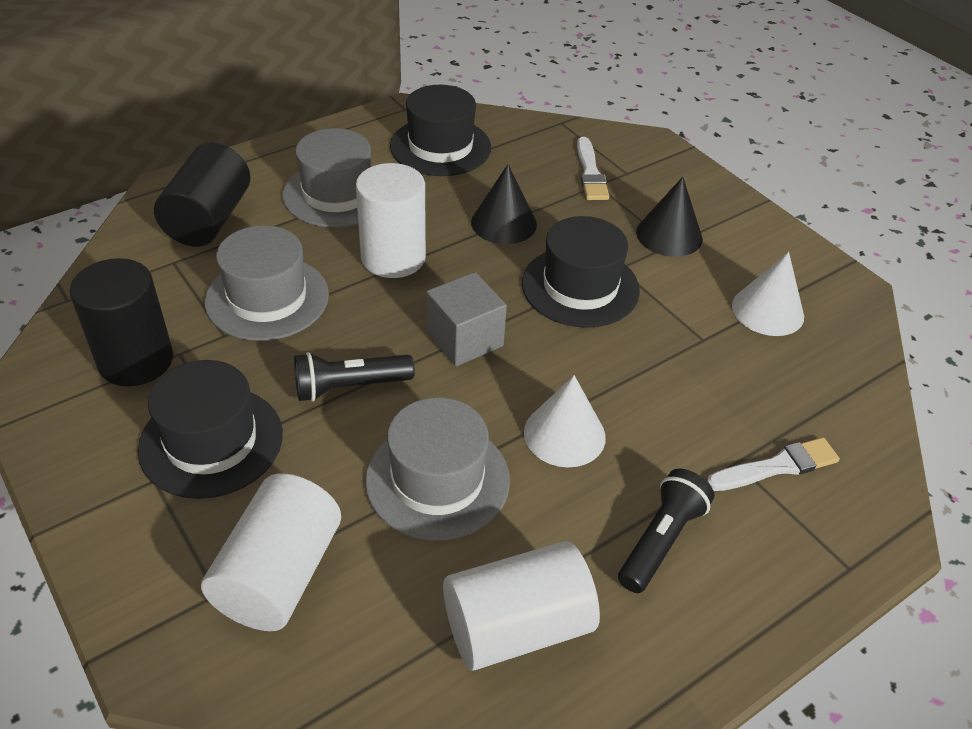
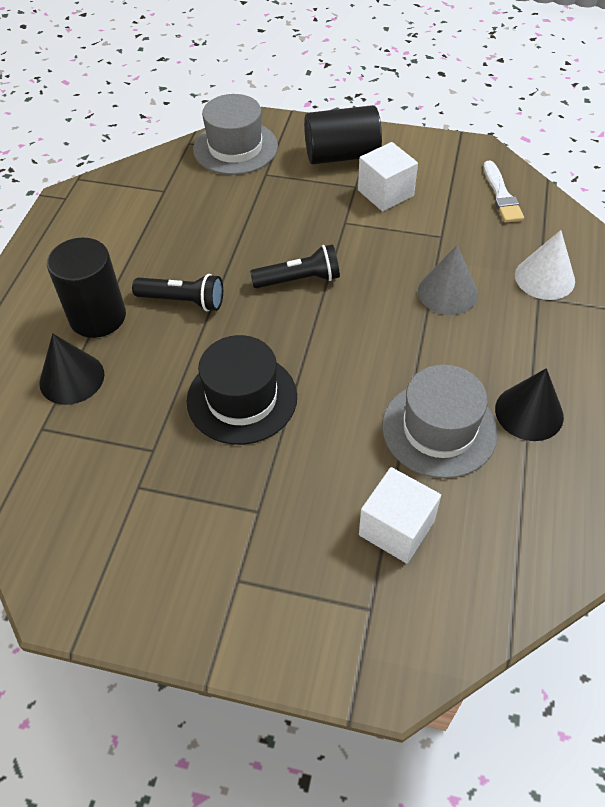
black hat: 3 -> 1
grey cone: 0 -> 1
grey cube: 1 -> 0
grey hat: 3 -> 2
white brush: 2 -> 1
white cone: 2 -> 1
white cube: 0 -> 2
white cylinder: 3 -> 0

